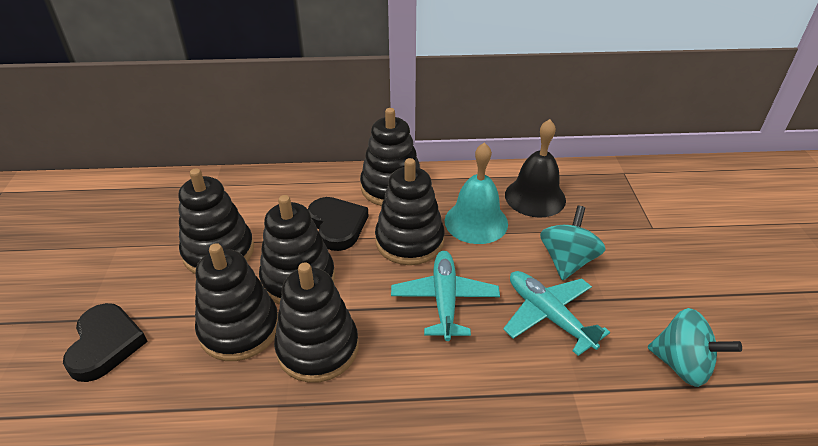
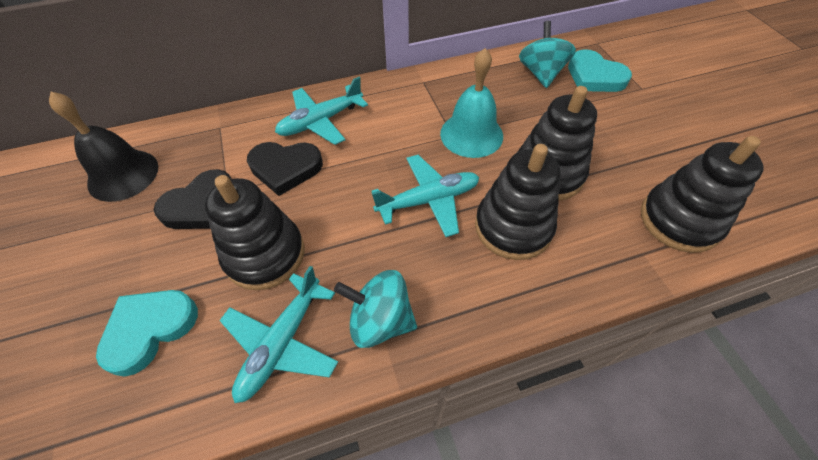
black stacking toy: 6 -> 4
turquoise heart: 0 -> 2
turquoise plane: 2 -> 3

